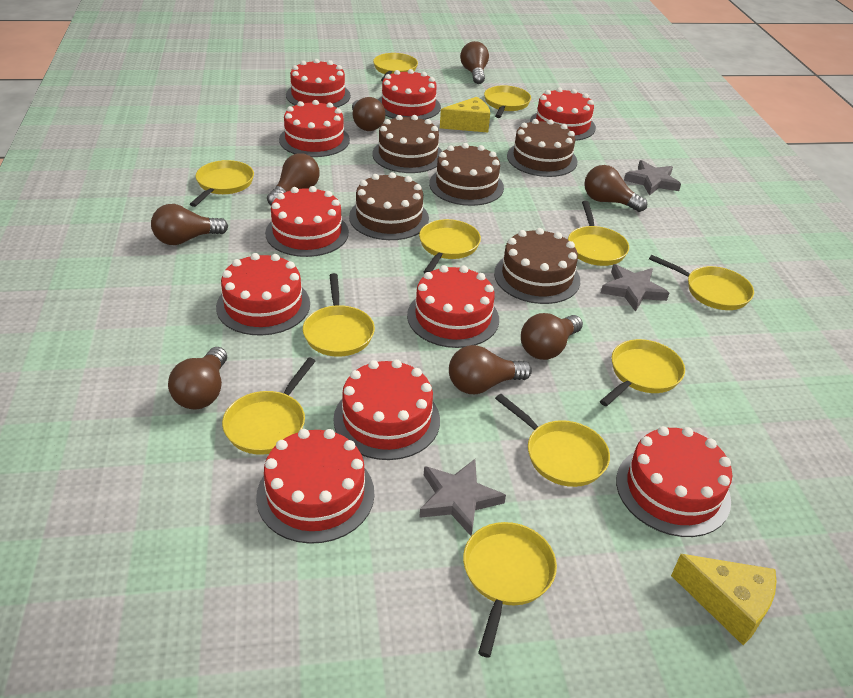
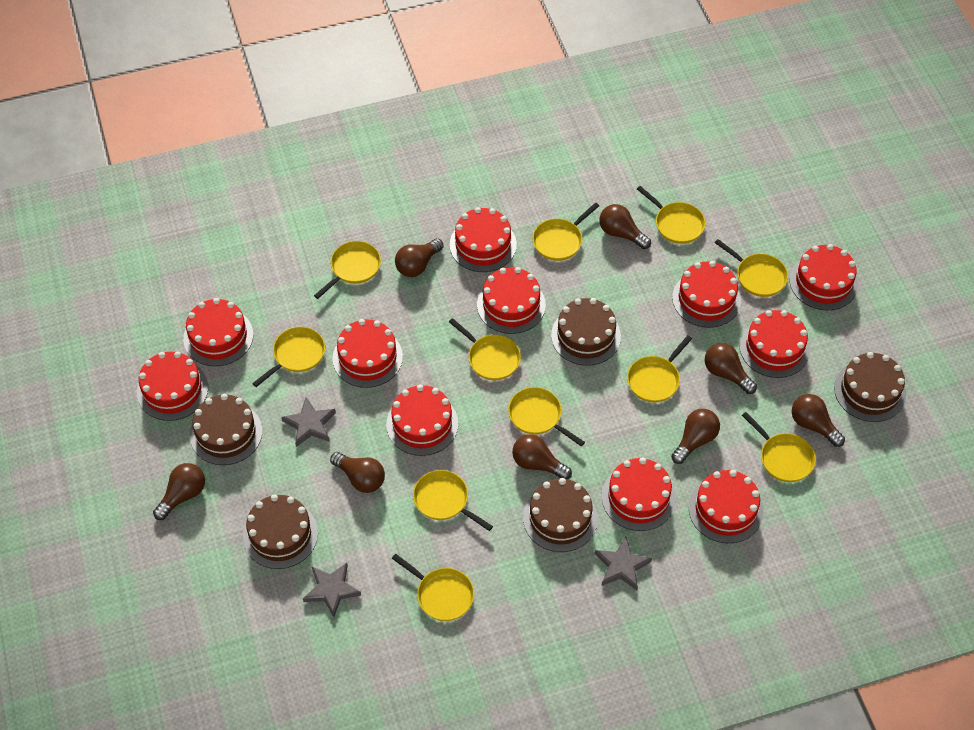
red cake: 10 -> 11
yellow cheese: 2 -> 0

